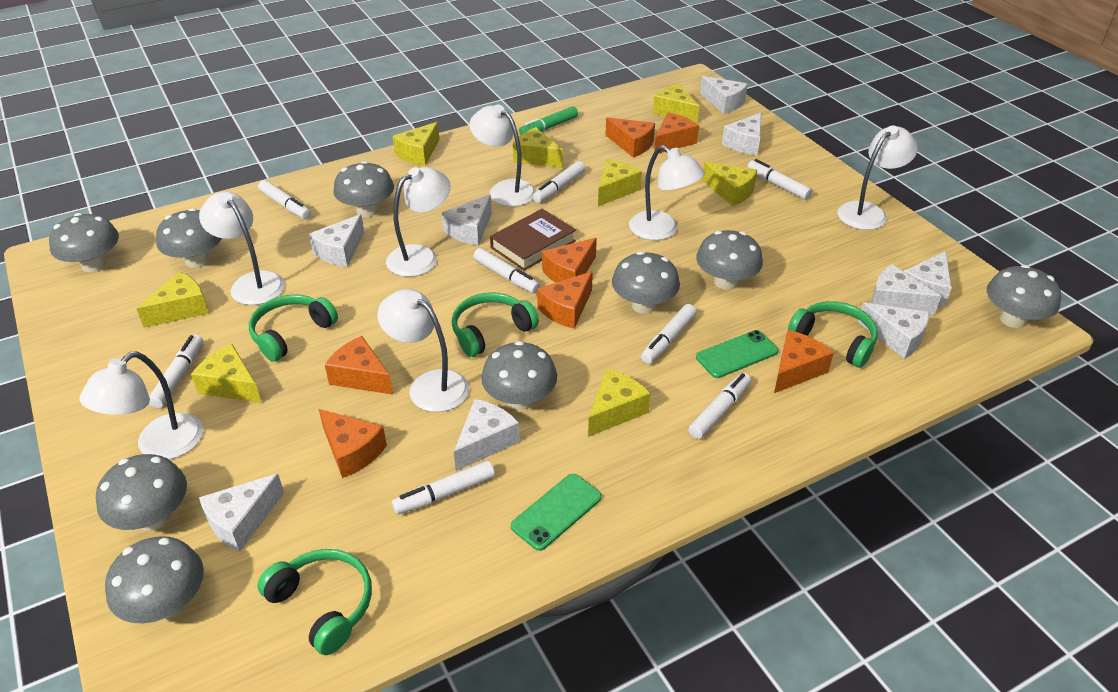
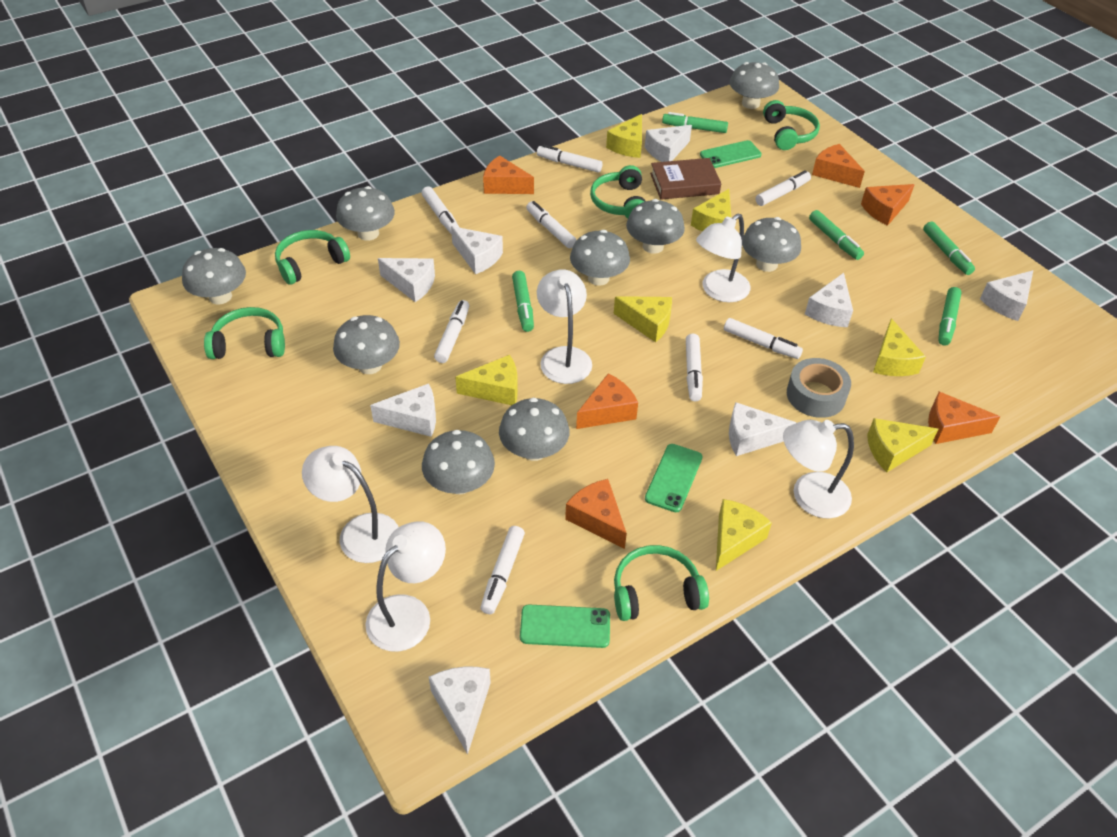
green headphones: 4 -> 5
green marker: 1 -> 5
green phone: 2 -> 3
grey tape: 0 -> 1
orange cheese: 7 -> 6
white cheese: 9 -> 8
white lamp: 7 -> 5
yellow cheese: 8 -> 7

